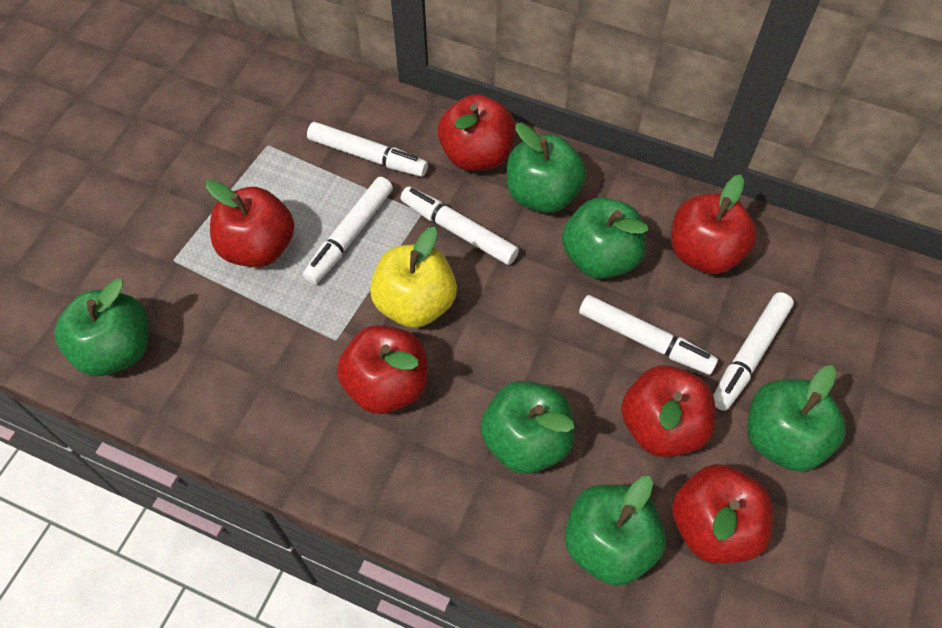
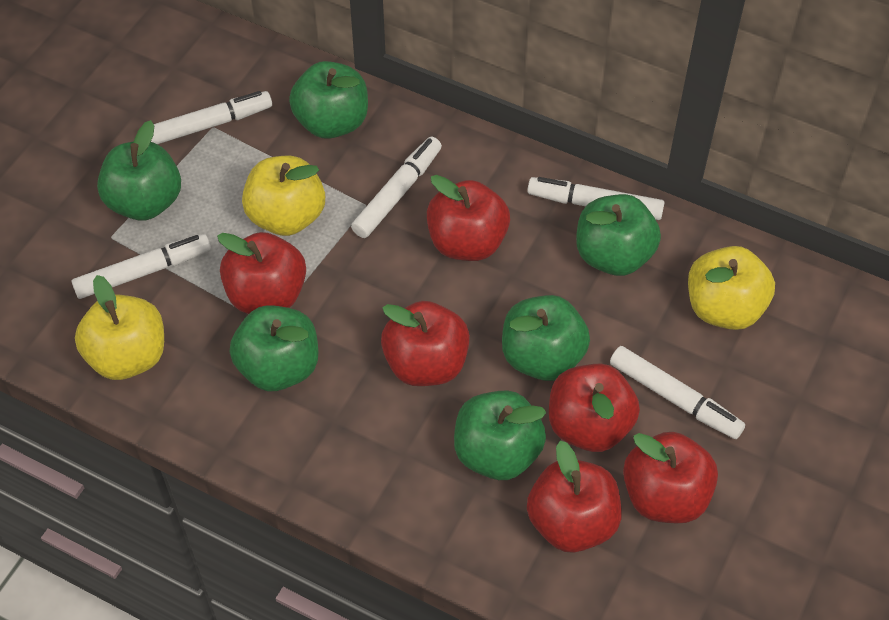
yellow apple: 1 -> 3

